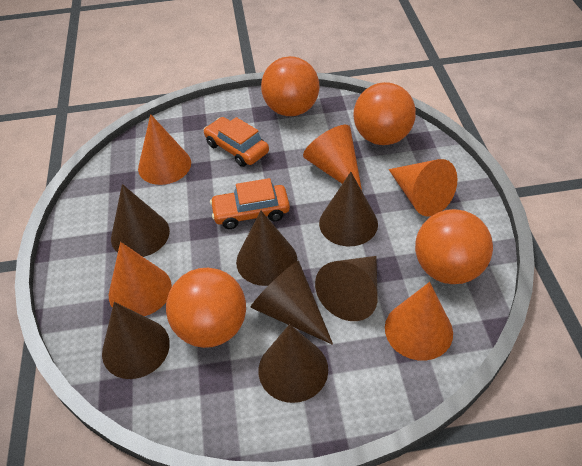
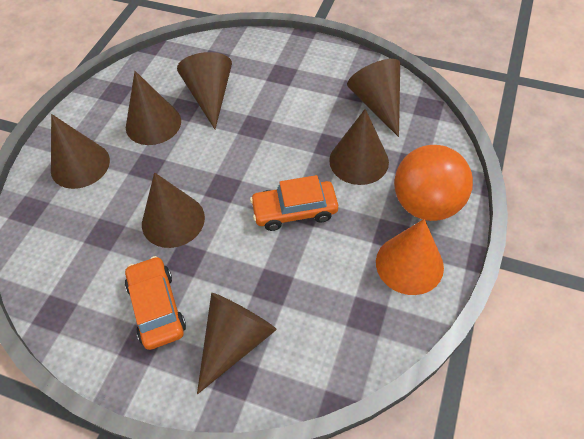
orange ball: 4 -> 1
orange cone: 5 -> 1

